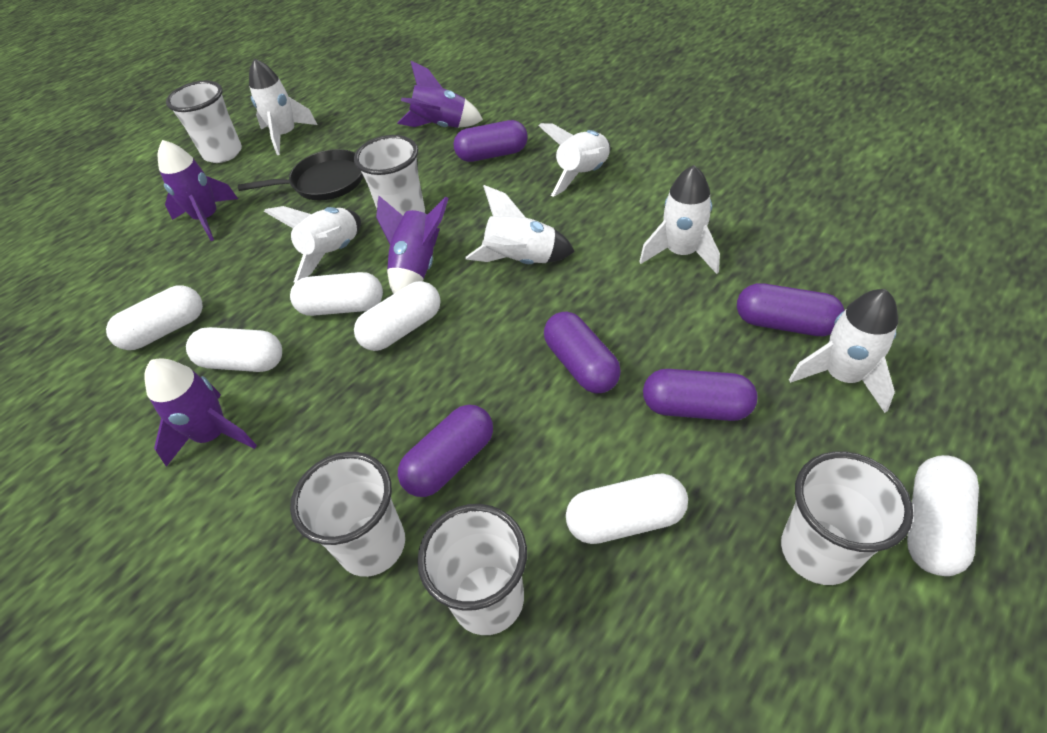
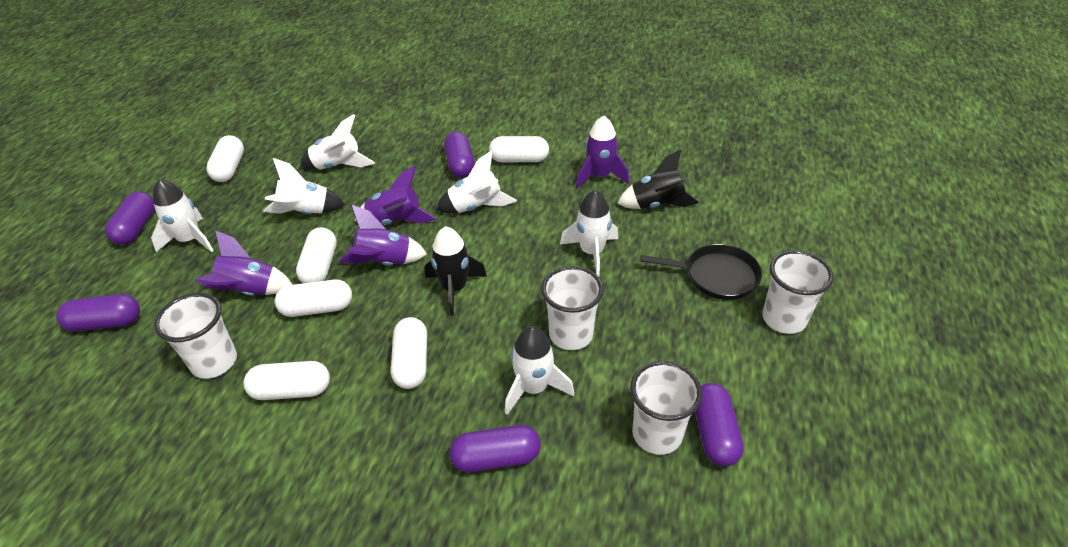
black rocket: 0 -> 2
white cup: 5 -> 4

